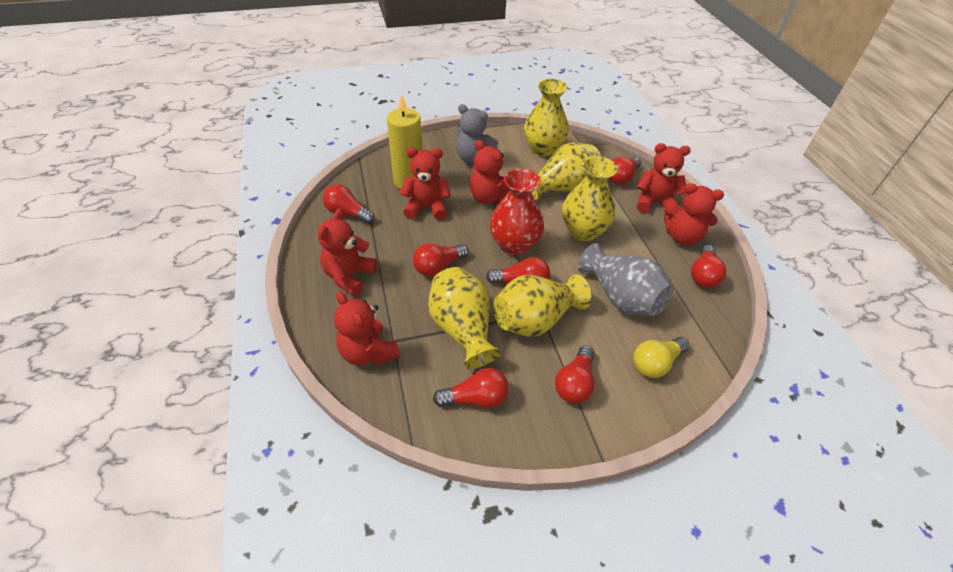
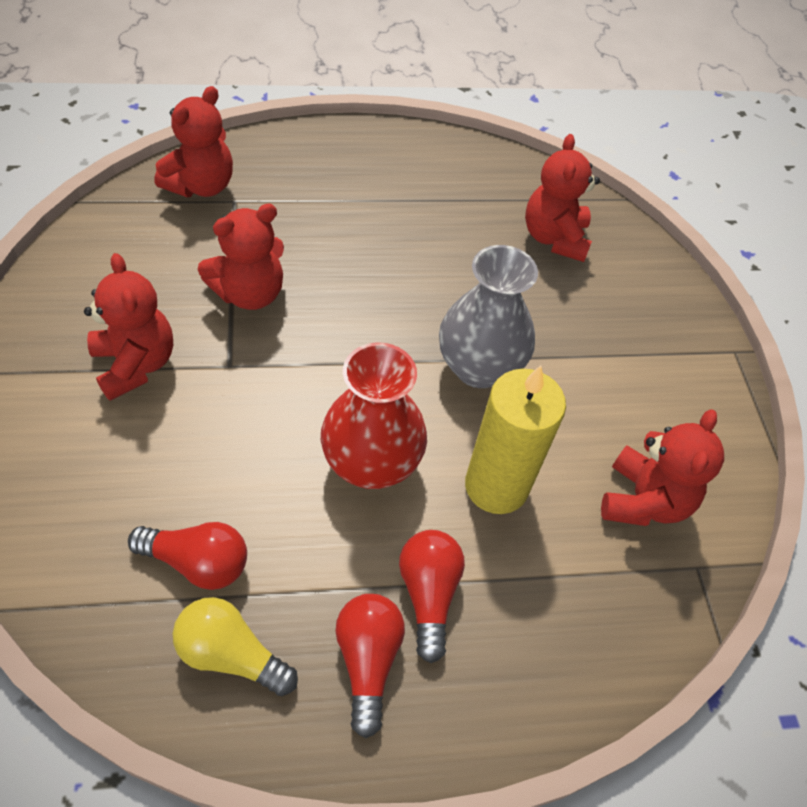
grey teddy bear: 1 -> 0
red light bulb: 7 -> 3
red teddy bear: 6 -> 5
yellow vase: 5 -> 0

